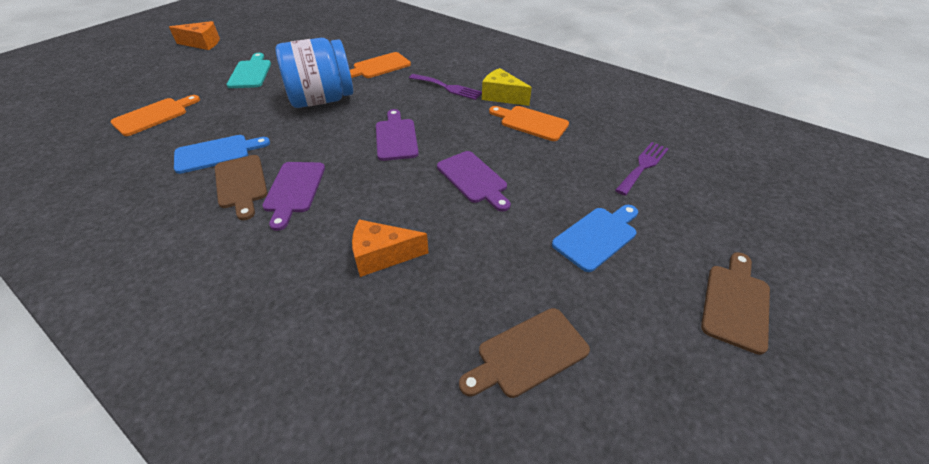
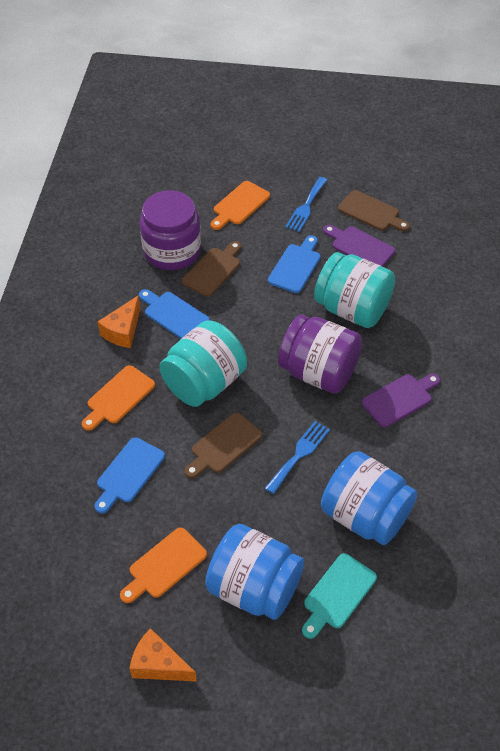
blue cutting board: 2 -> 3
blue fork: 0 -> 2
blue jar: 1 -> 2
purple cutting board: 3 -> 2
purple fork: 2 -> 0
purple jar: 0 -> 2
turquoise jar: 0 -> 2
yellow cheese: 1 -> 0

